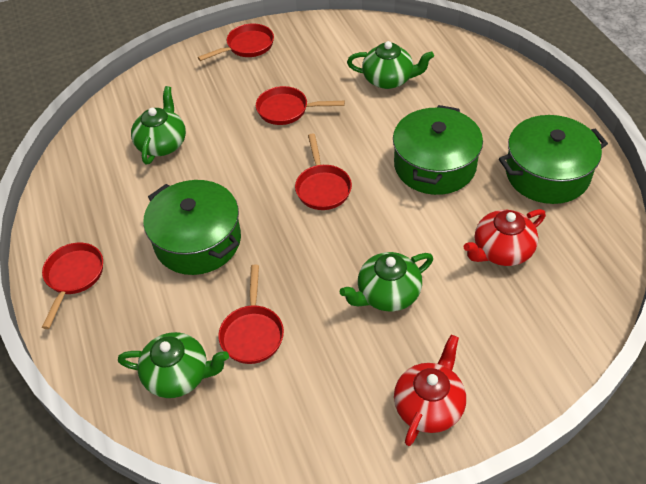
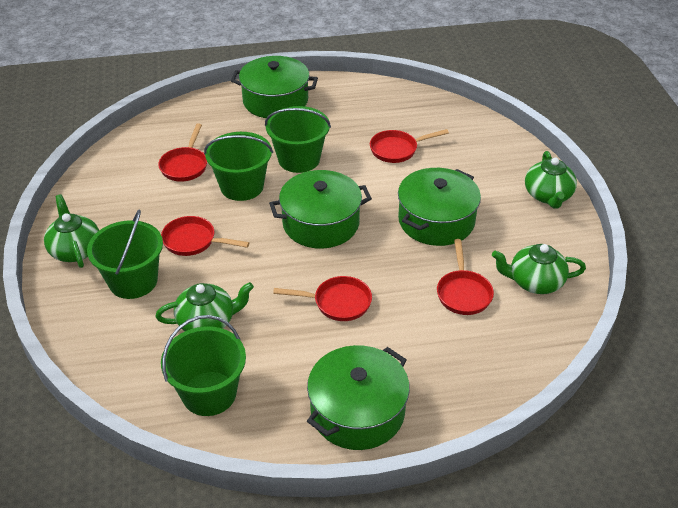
green bucket: 0 -> 4
green pot: 3 -> 4
red teapot: 2 -> 0

